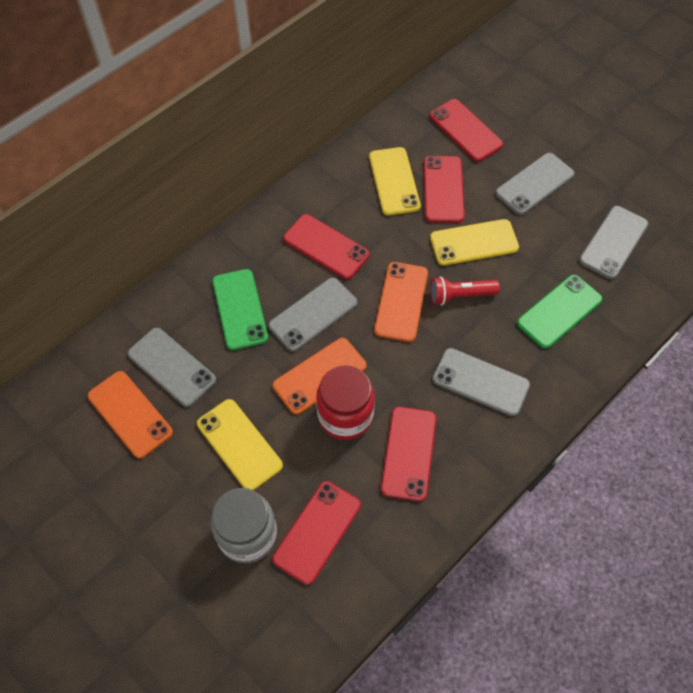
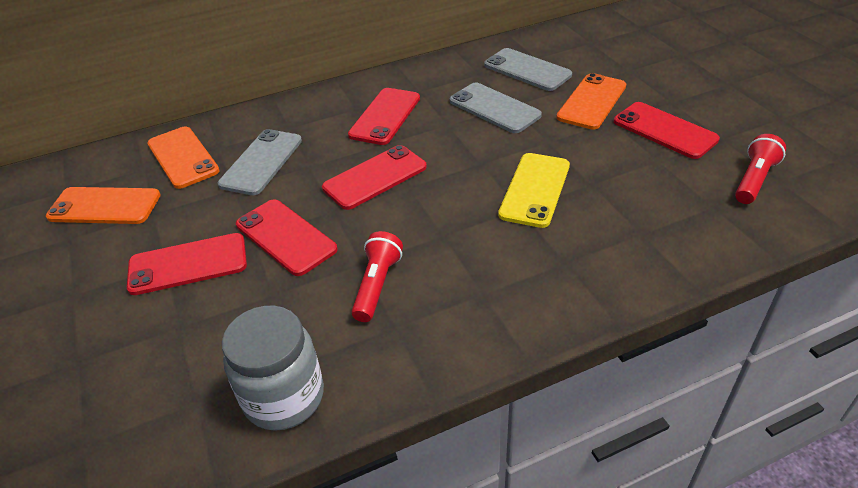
green phone: 2 -> 0
grey phone: 5 -> 3
red flashlight: 1 -> 2
red jar: 1 -> 0
yellow phone: 3 -> 1

